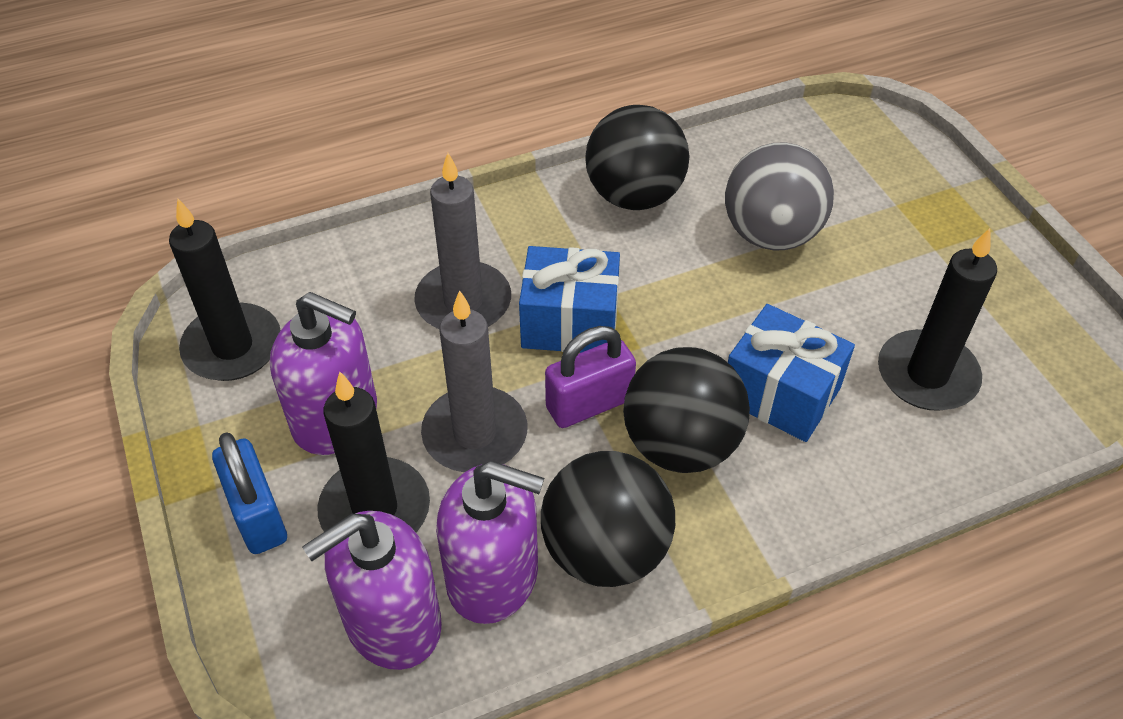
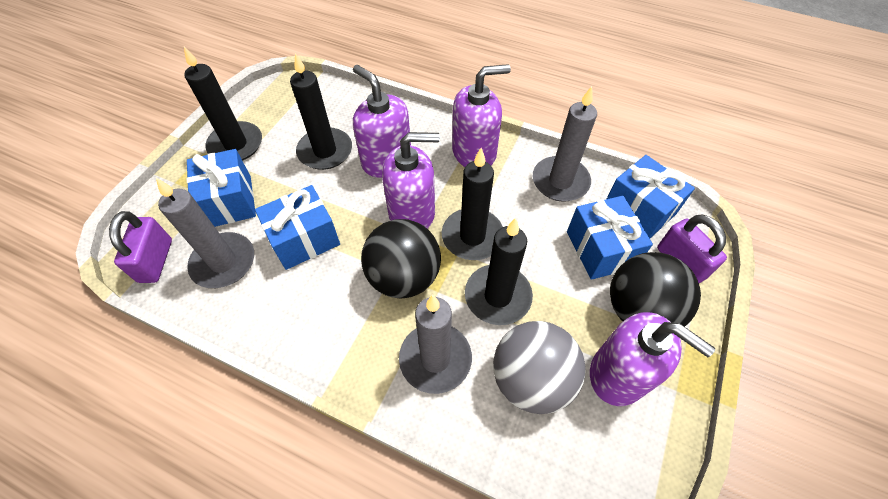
black ball: 3 -> 2
black candle: 3 -> 4
blue gift: 2 -> 4
blue padlock: 1 -> 0
grey candle: 2 -> 3
purple padlock: 1 -> 2
purple soap dispenser: 3 -> 4

